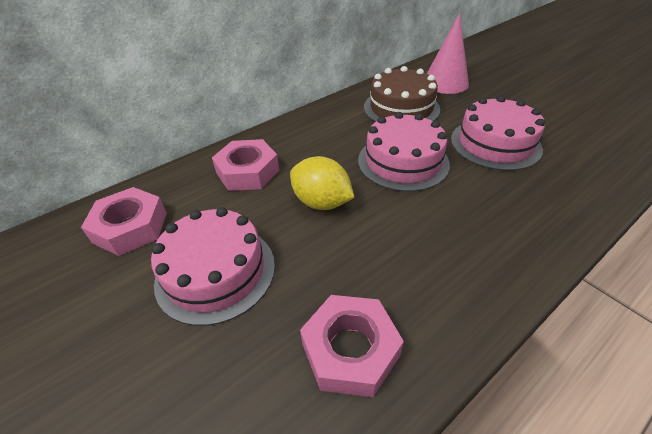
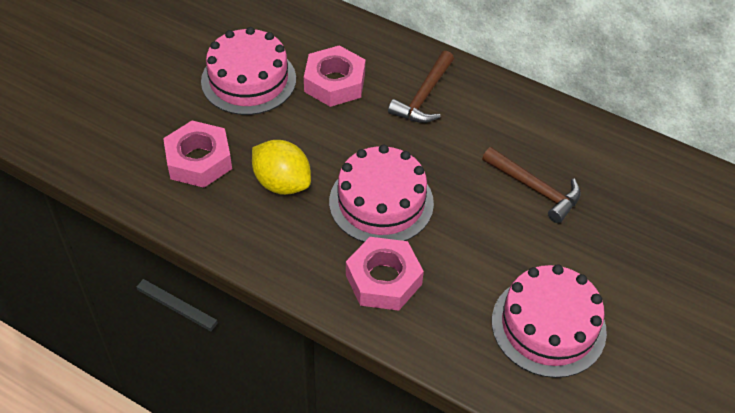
brown cake: 1 -> 0
brown hammer: 0 -> 2
pink cone: 1 -> 0

